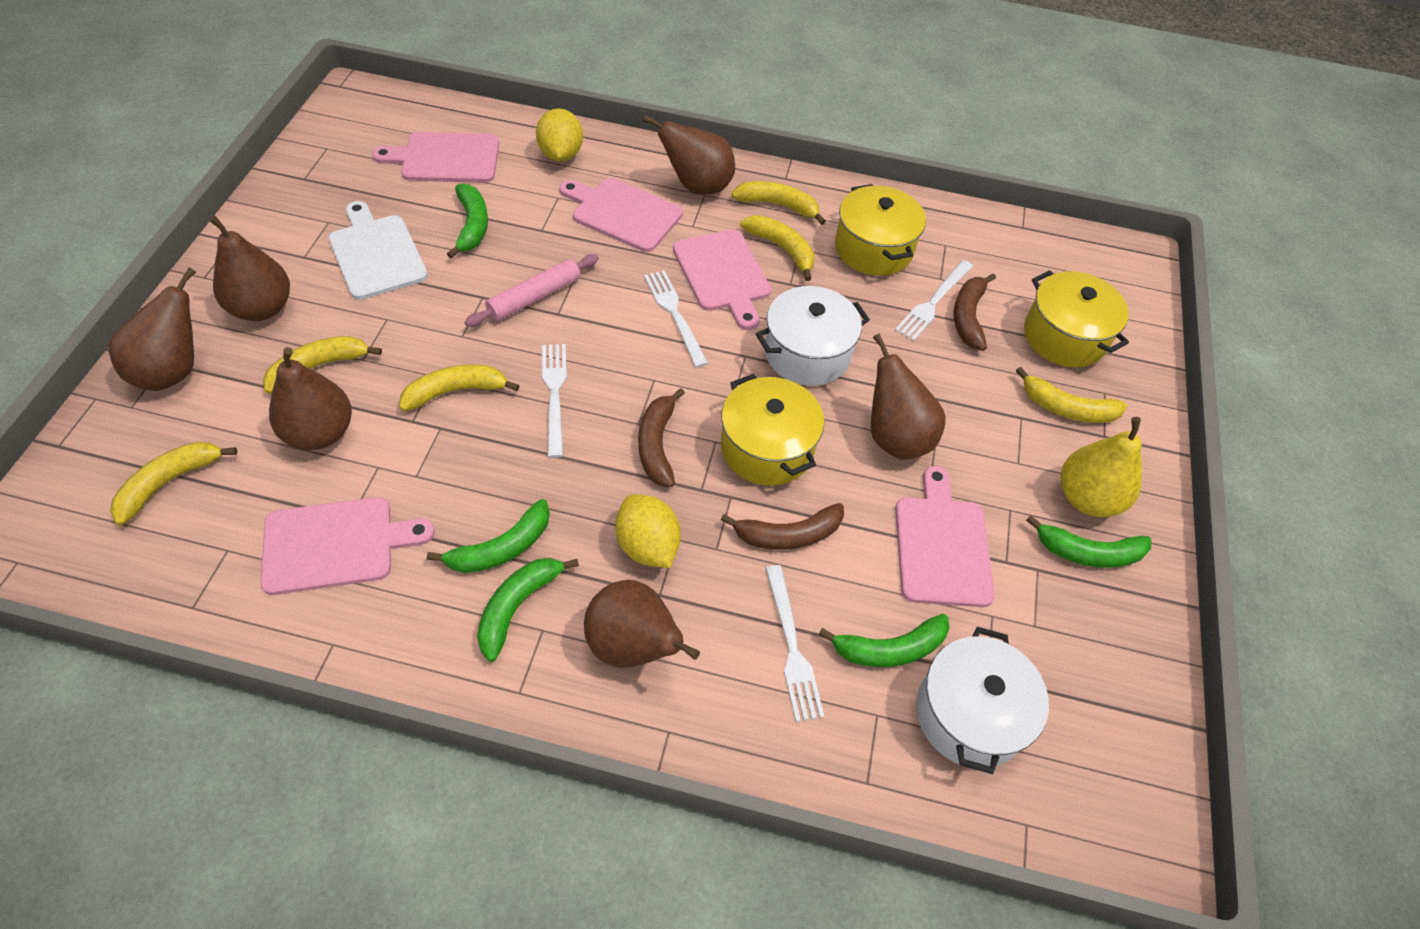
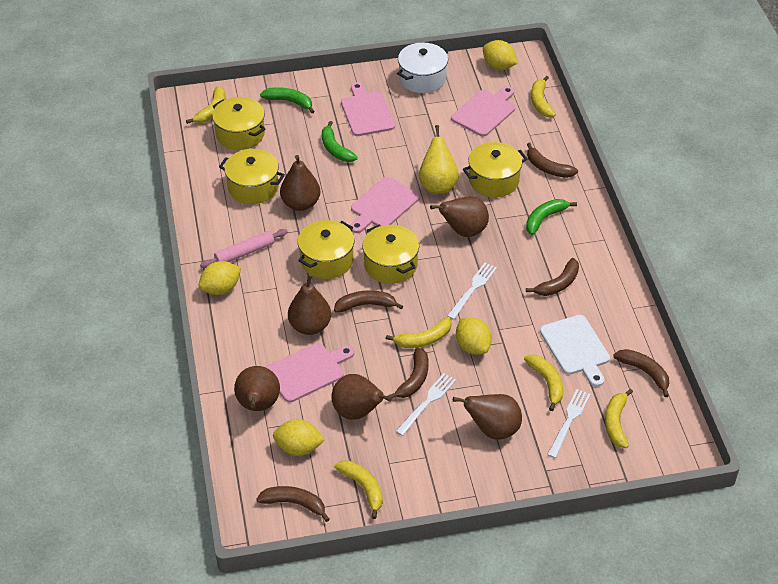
brown banana: 3 -> 6
green banana: 5 -> 3
pink cutting board: 5 -> 4
white fork: 4 -> 3
white pot: 2 -> 1
yellow lemon: 2 -> 4
yellow pot: 3 -> 5

